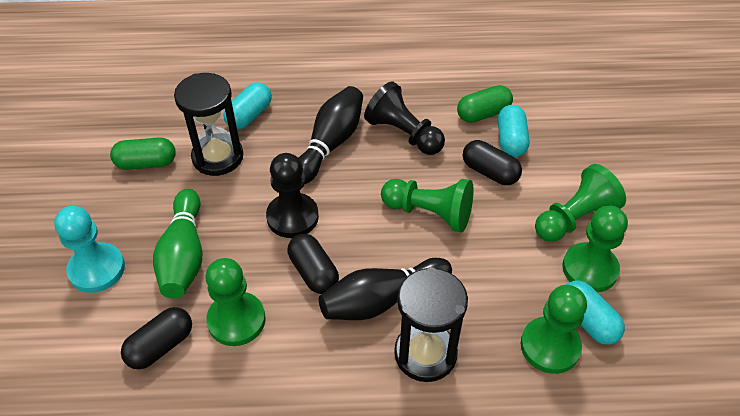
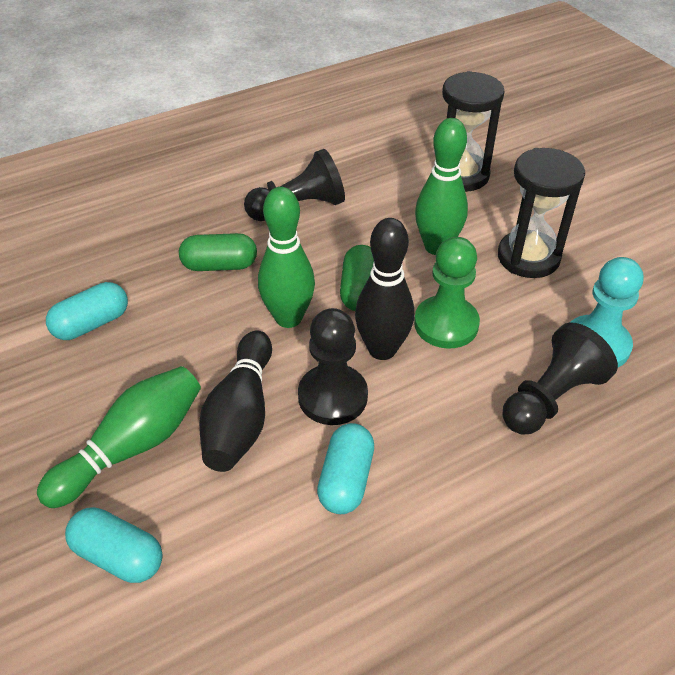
black capsule: 3 -> 0
black pawn: 2 -> 3
green bowling pin: 1 -> 3
green pawn: 5 -> 1

